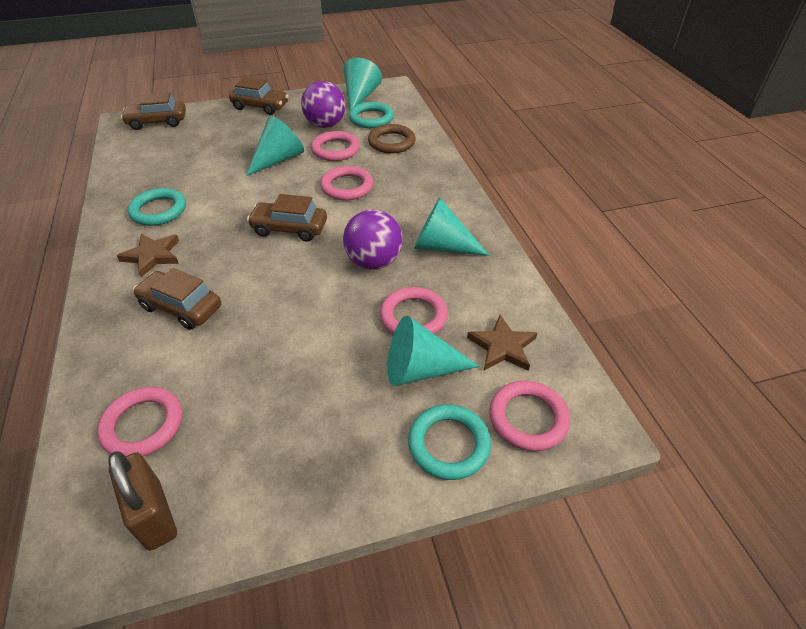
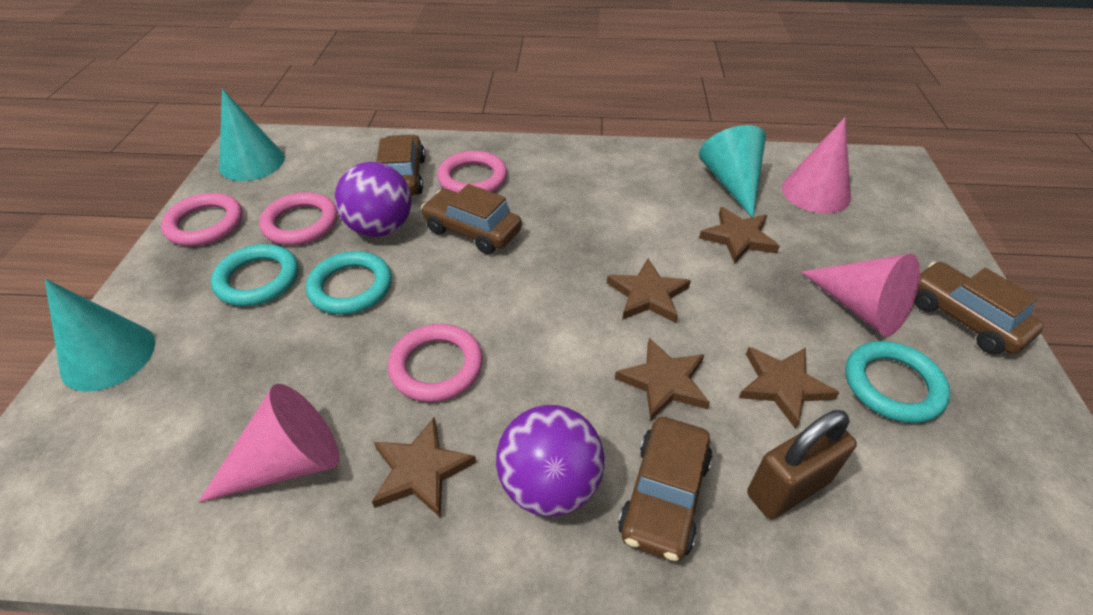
brown ring: 1 -> 0
brown star: 2 -> 5
pink cone: 0 -> 3
pink ring: 5 -> 4
turquoise cone: 4 -> 3

